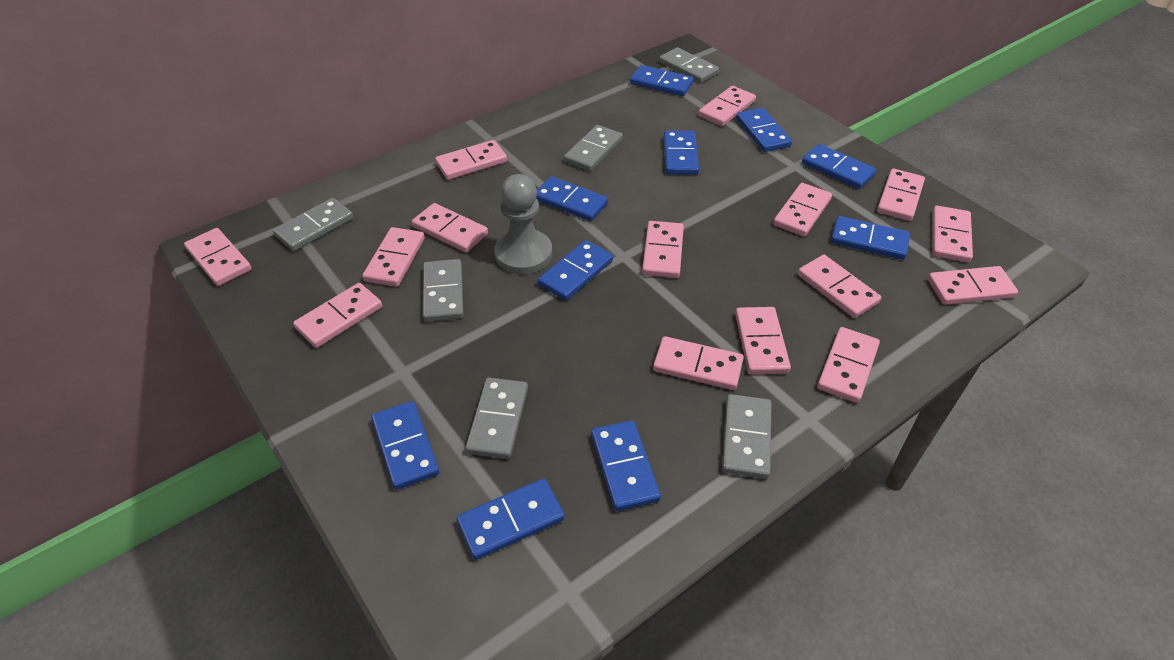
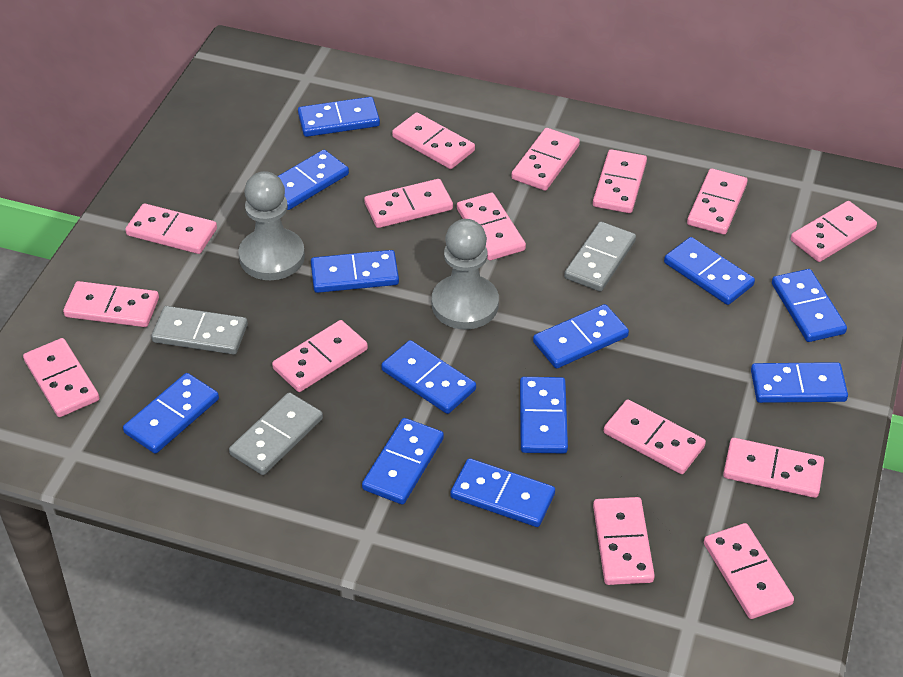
blue domino: 10 -> 12
grey domino: 6 -> 3
grey pawn: 1 -> 2

